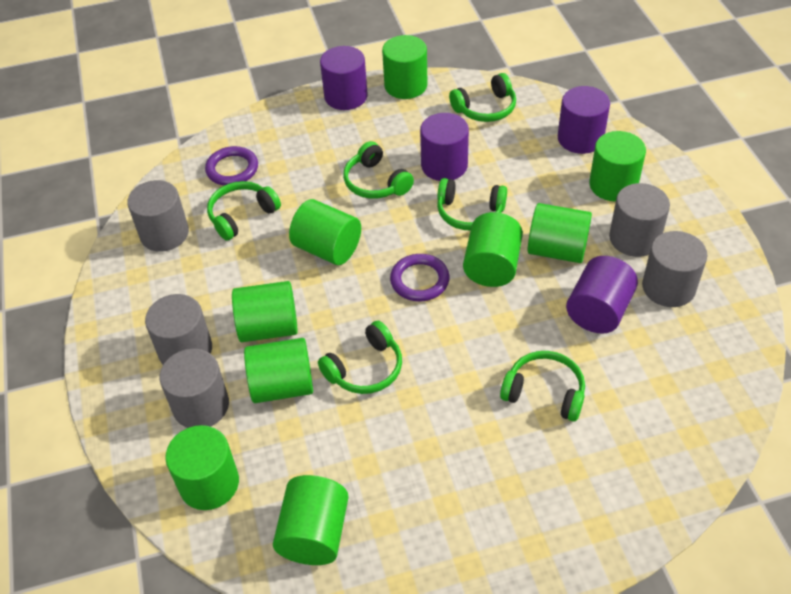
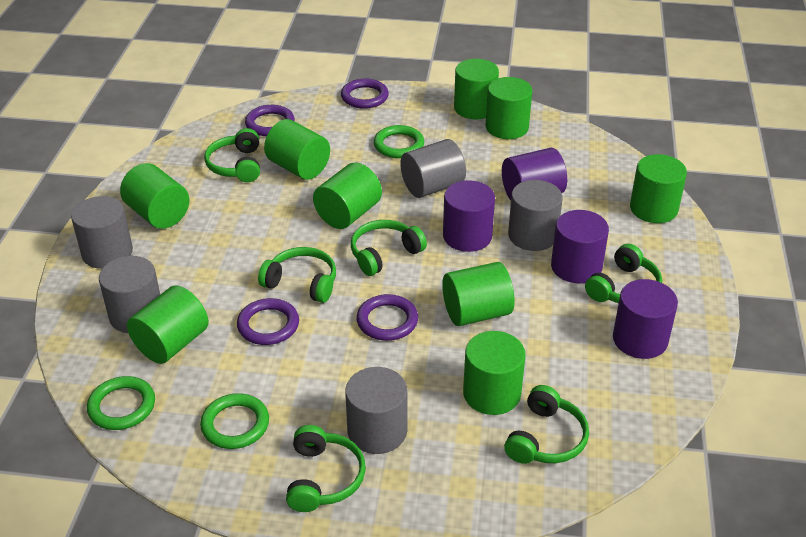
green ring: 0 -> 3
purple ring: 2 -> 4

